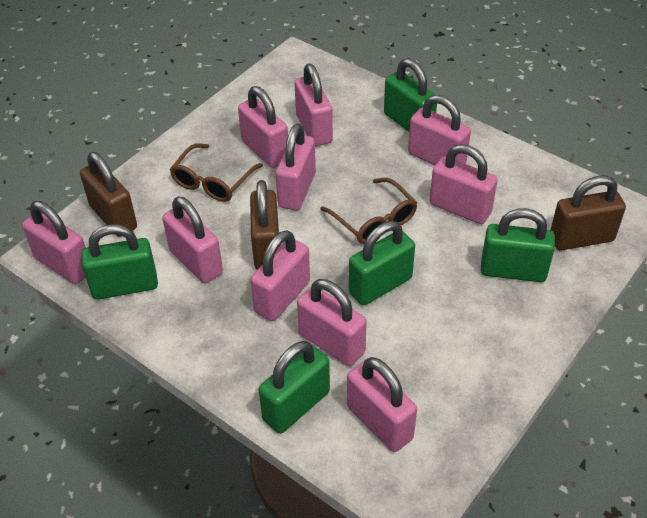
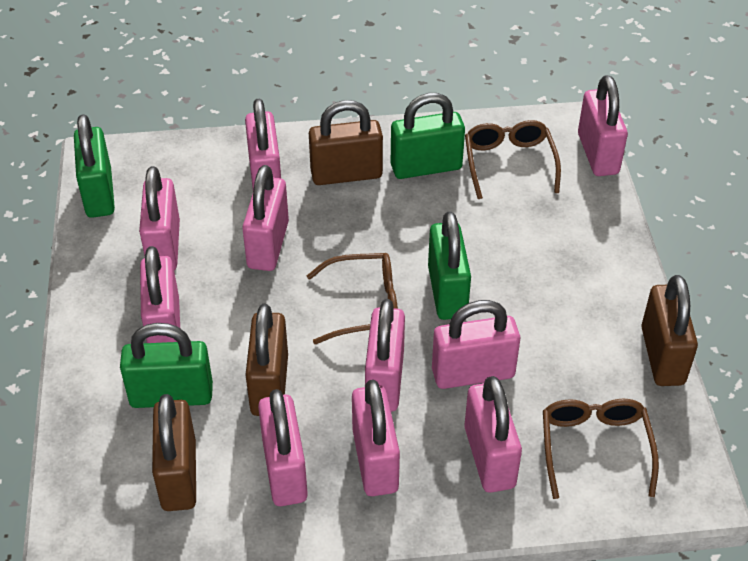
brown glasses: 2 -> 3
brown padlock: 3 -> 4
green padlock: 5 -> 4

